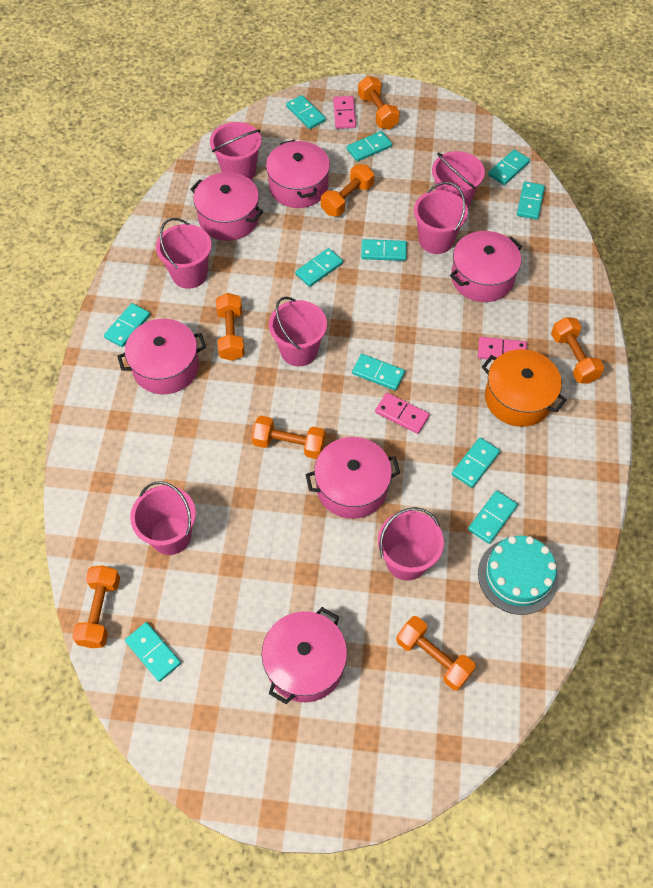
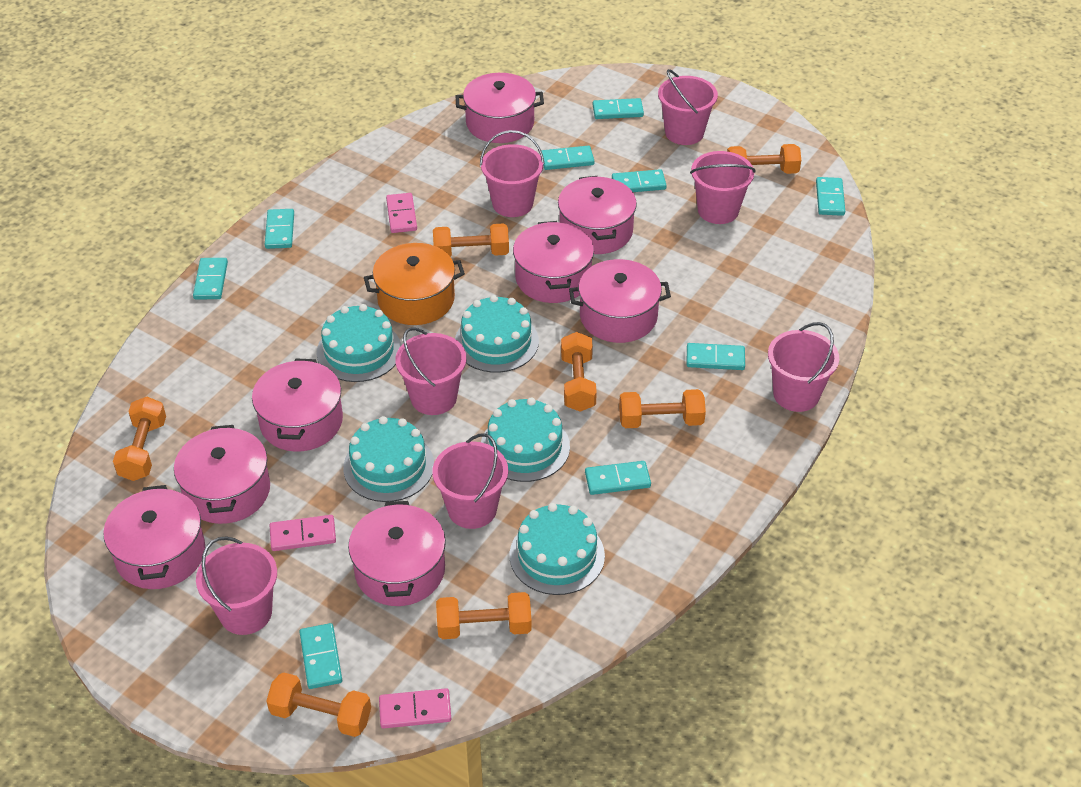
pink pot: 6 -> 8
turquoise cake: 1 -> 5
turquoise domino: 11 -> 9

